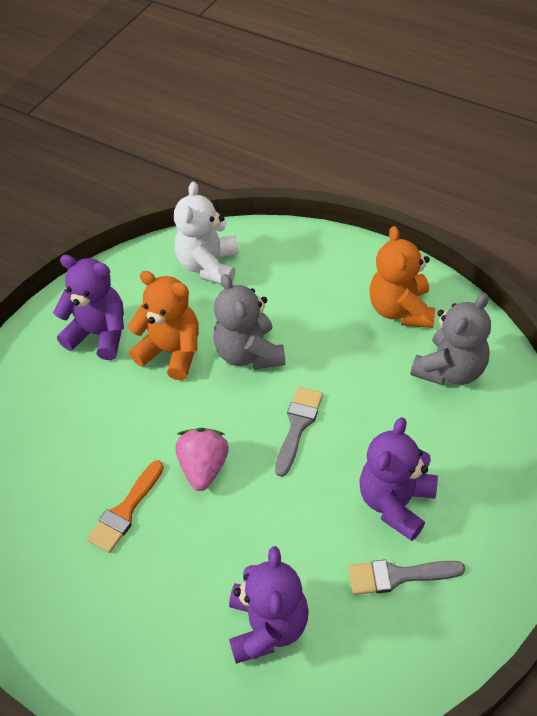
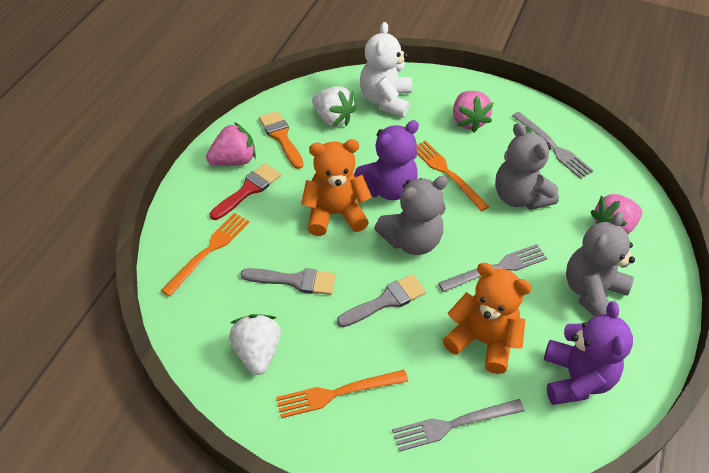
grey fork: 0 -> 3
grey teddy bear: 2 -> 3
orange fork: 0 -> 3
pink strawberry: 1 -> 3
purple teddy bear: 3 -> 2
red brush: 0 -> 1
white strawberry: 0 -> 2

